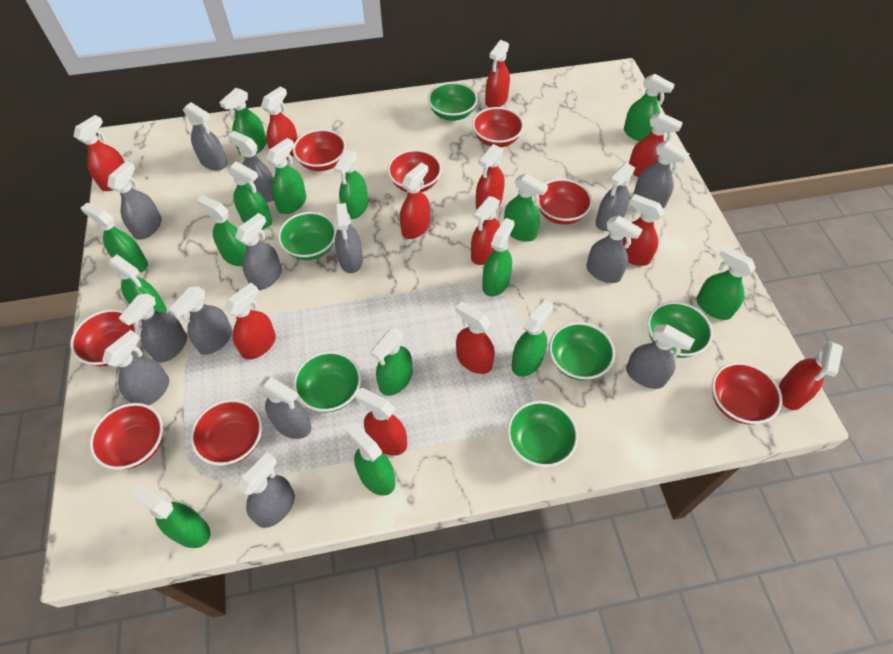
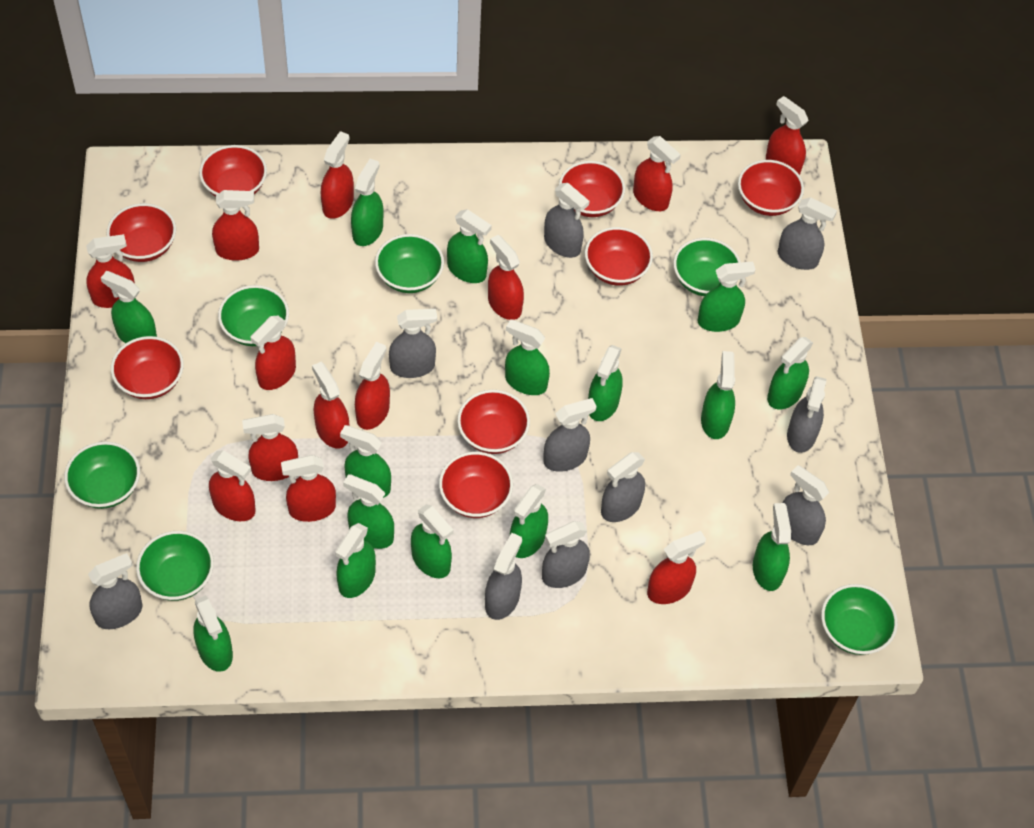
grey spray bottle: 14 -> 10
red spray bottle: 12 -> 13

